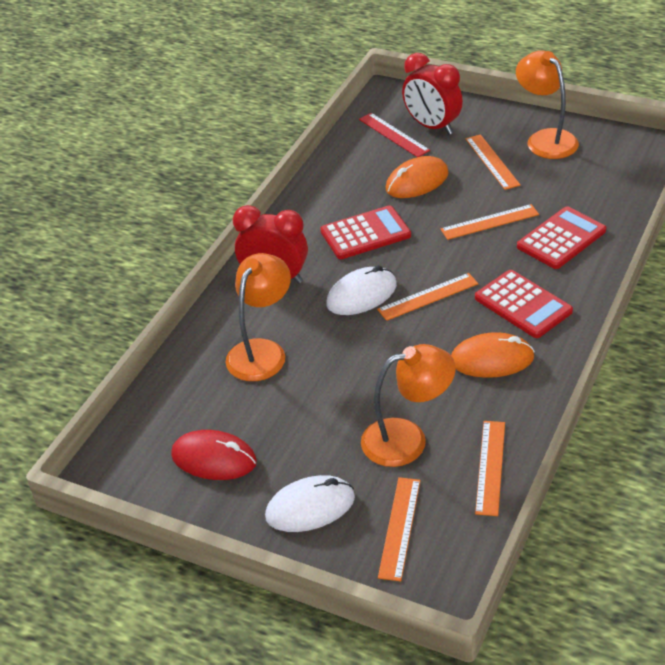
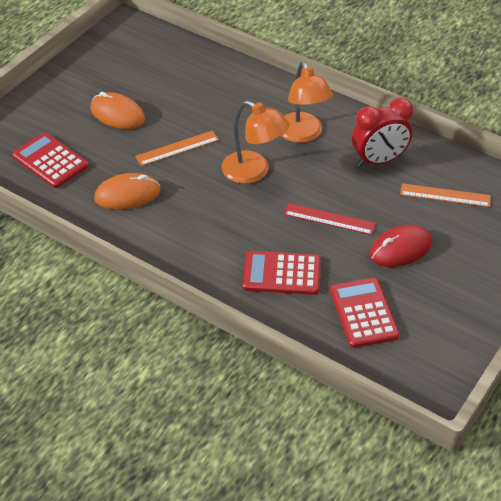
orange lamp: 3 -> 2
orange ruler: 5 -> 2
red clock: 2 -> 1
white mouse: 2 -> 0

